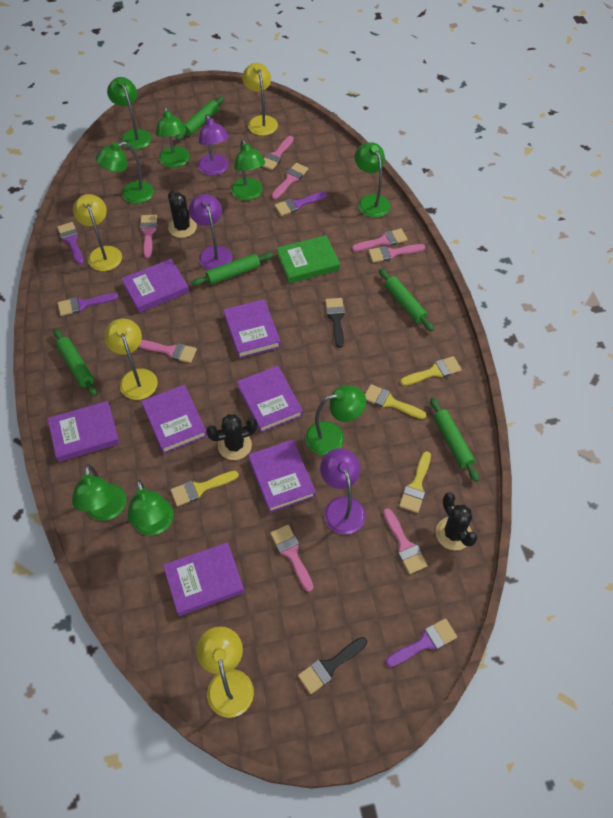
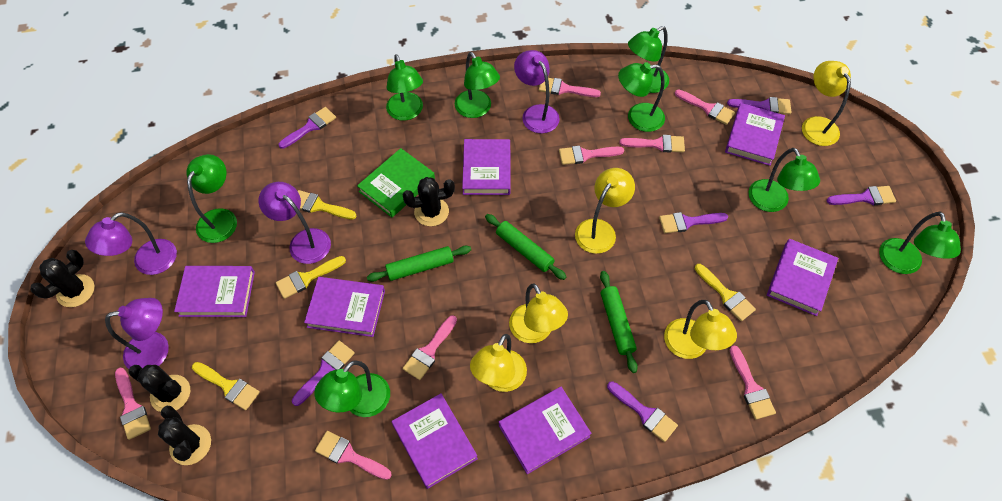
black brush: 2 -> 0
black cactus: 3 -> 4
green rolling pin: 5 -> 3
purple brush: 4 -> 6
purple lamp: 3 -> 4
yellow lamp: 4 -> 5

